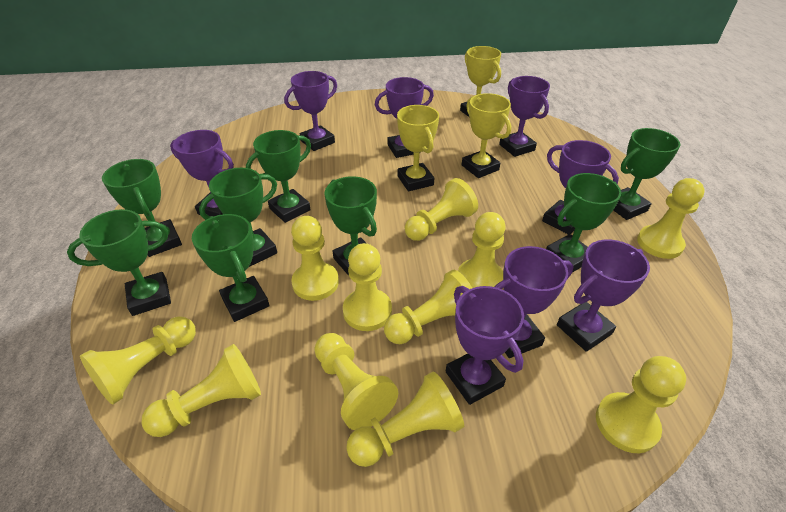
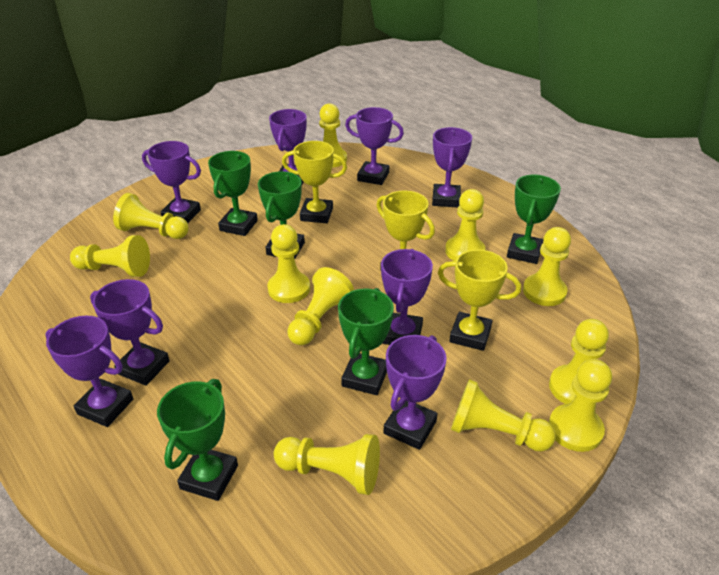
green trophy: 8 -> 5

